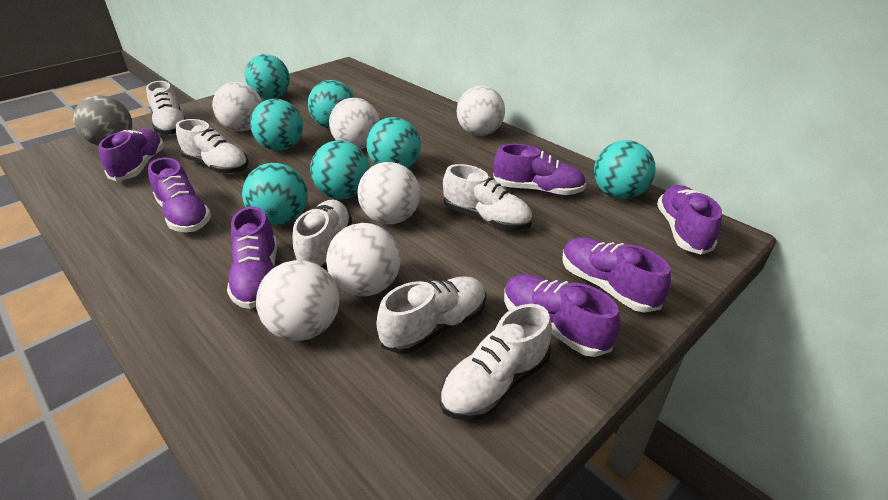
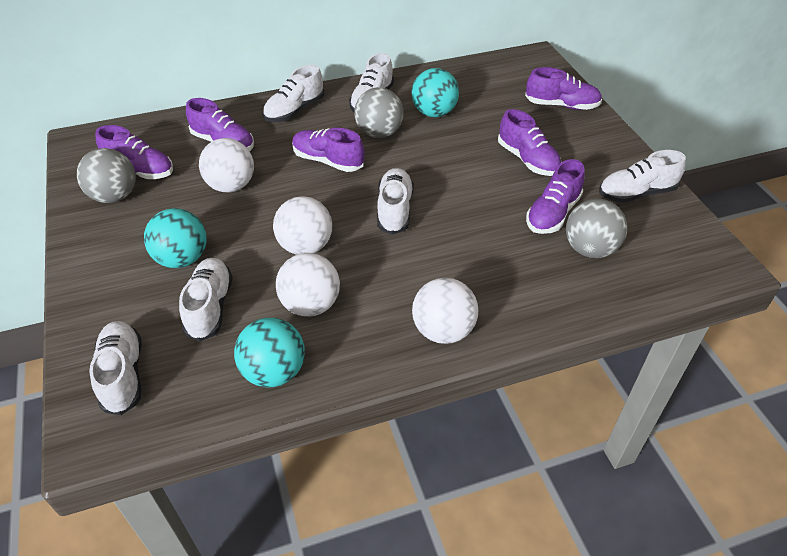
grey ball: 1 -> 3
purple shoe: 7 -> 6
turquoise ball: 7 -> 3
white ball: 6 -> 4

